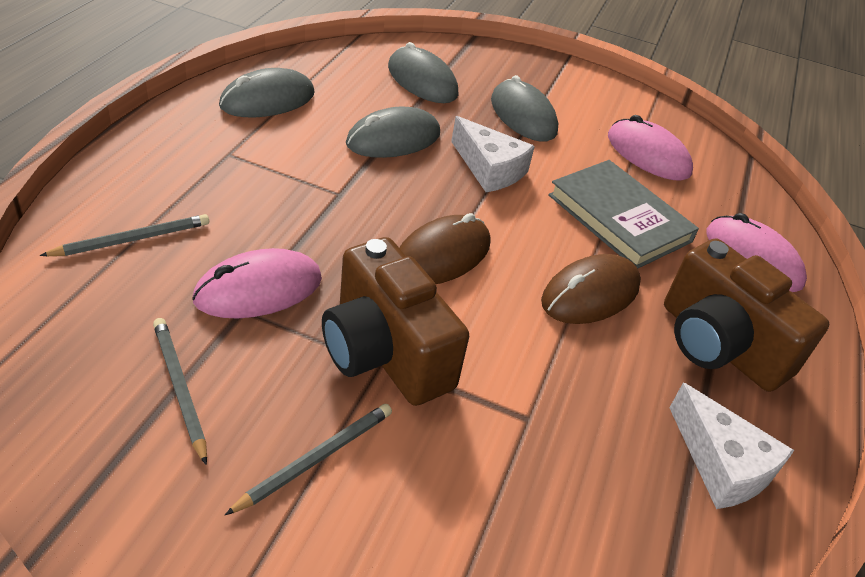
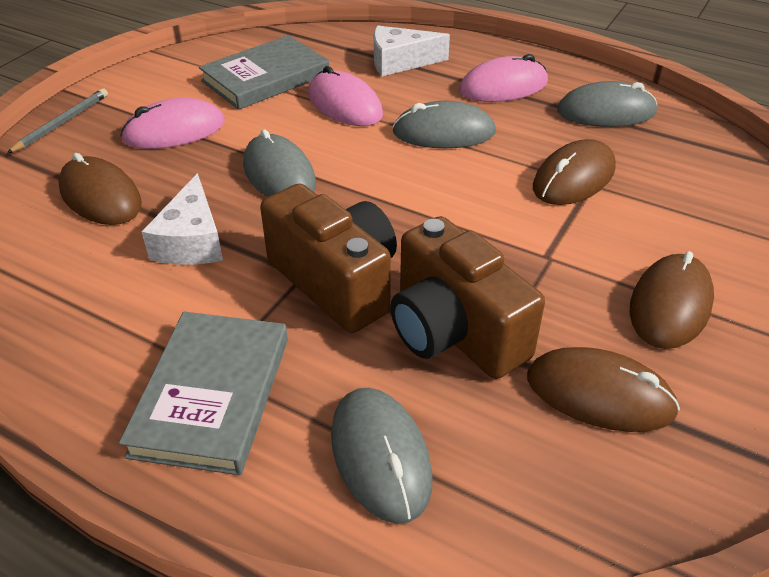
brown mouse: 2 -> 4
grey book: 1 -> 2
grey pencil: 3 -> 1

